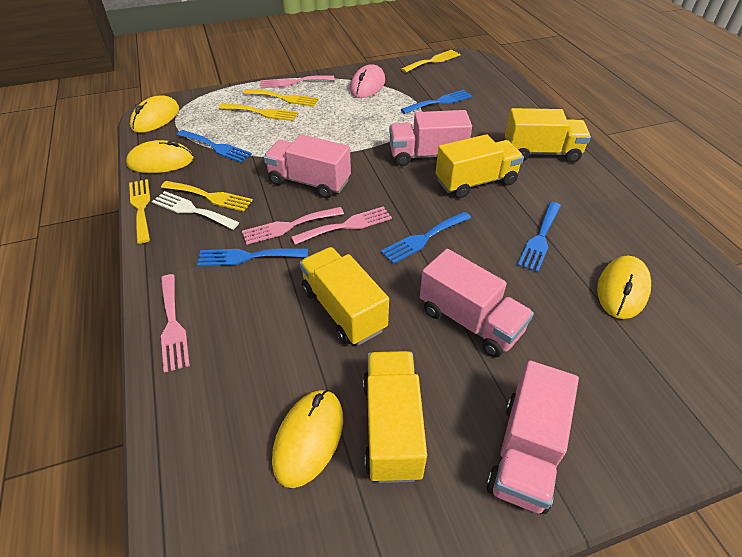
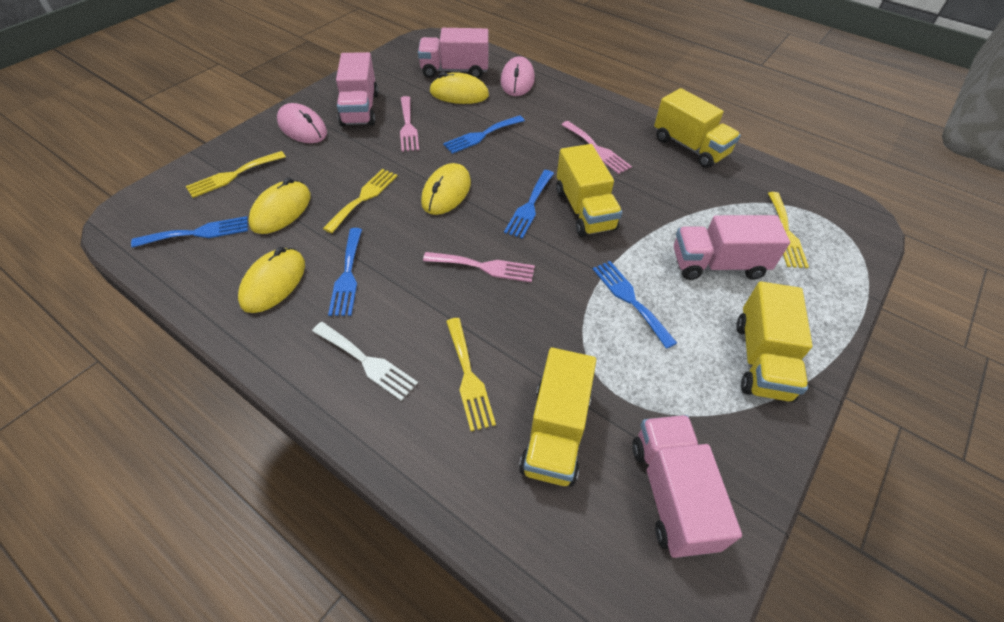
pink fork: 4 -> 3
pink mouse: 1 -> 2
yellow fork: 5 -> 4

